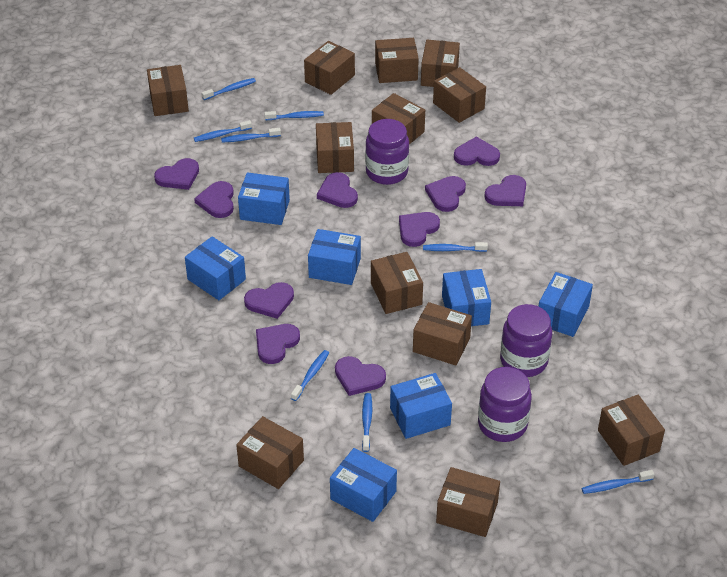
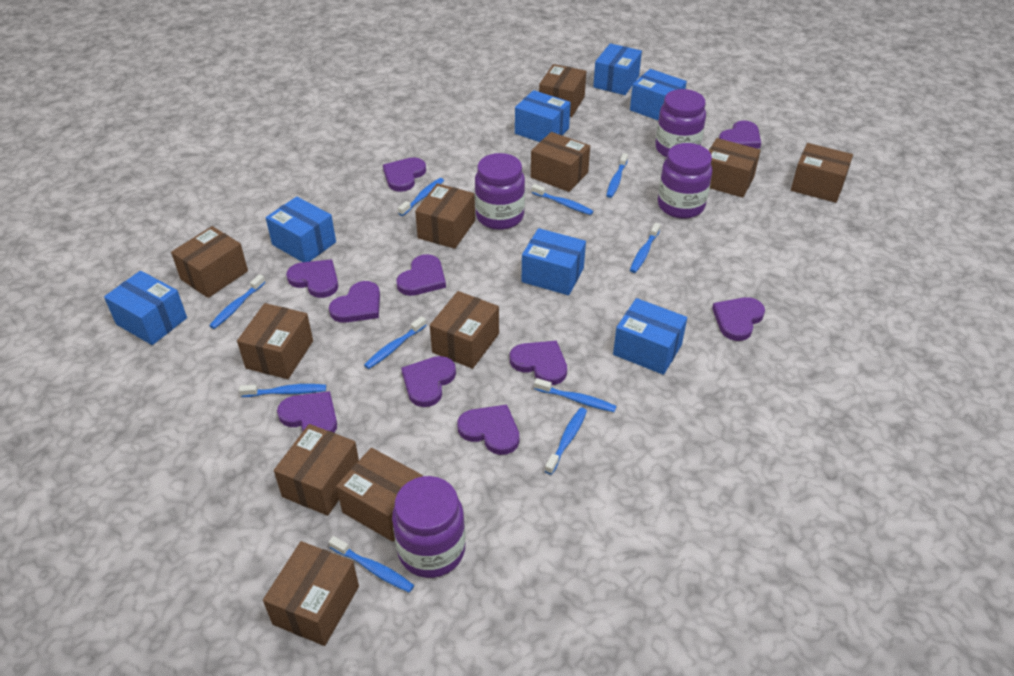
blue toothbrush: 8 -> 10
brown box: 12 -> 11
purple jar: 3 -> 4

